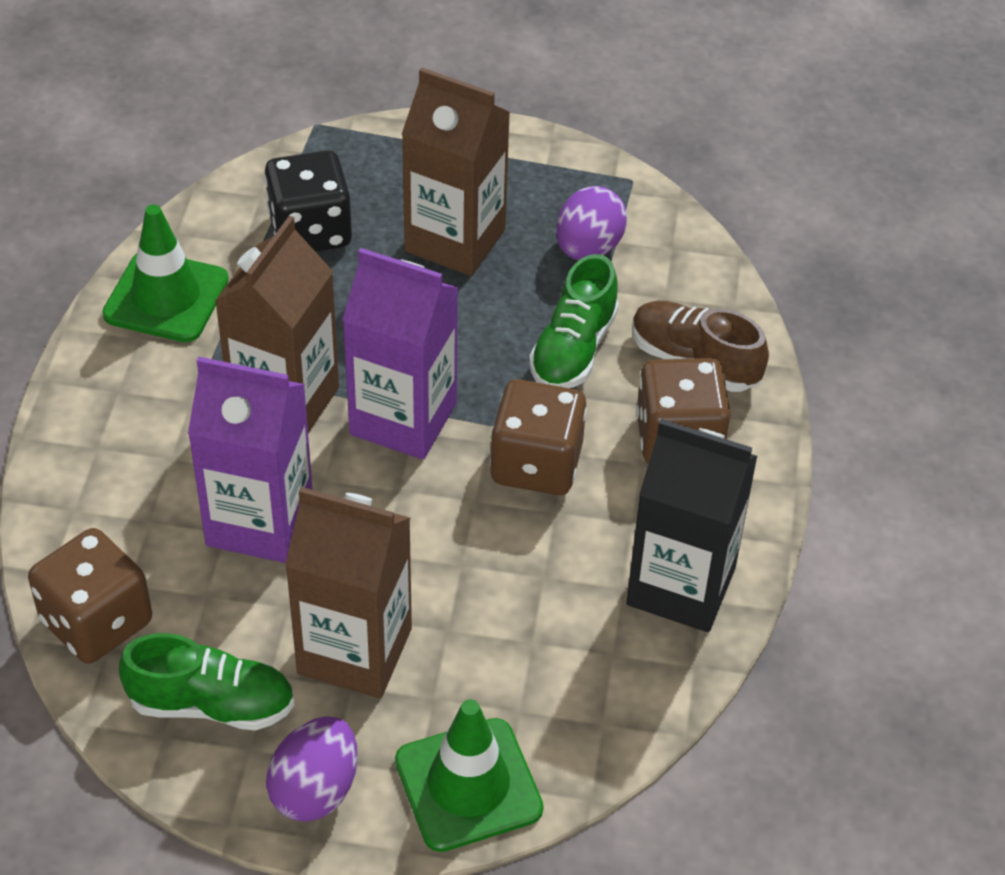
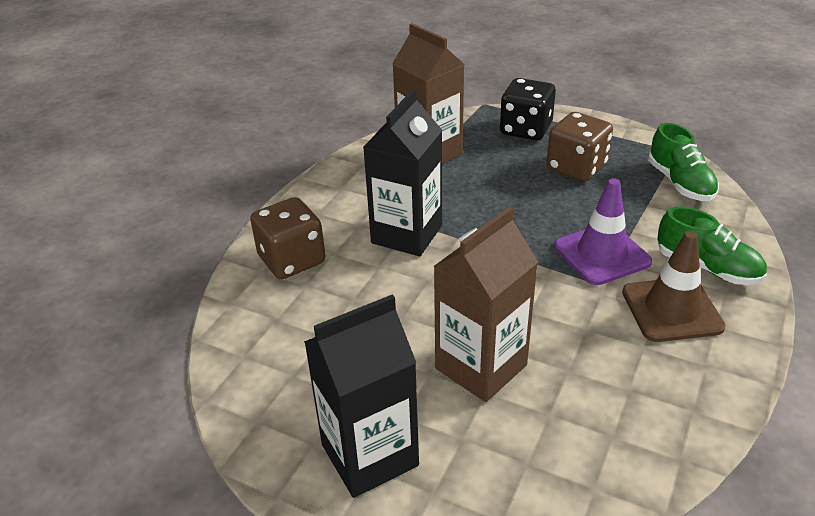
black carton: 1 -> 2
brown carton: 3 -> 2
brown dice: 3 -> 2
brown shoe: 1 -> 0
brown traffic cone: 0 -> 1
green traffic cone: 2 -> 0
purple carton: 2 -> 0
purple egg: 2 -> 0
purple traffic cone: 0 -> 1

